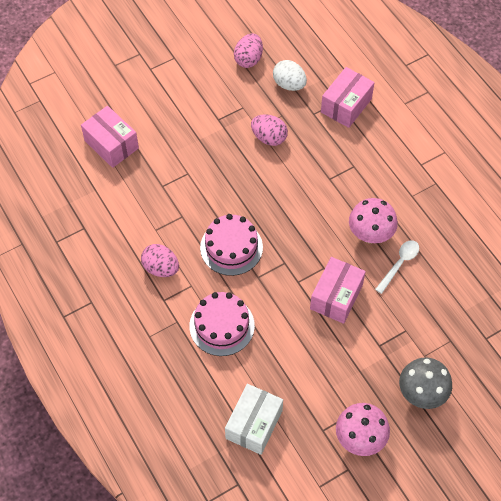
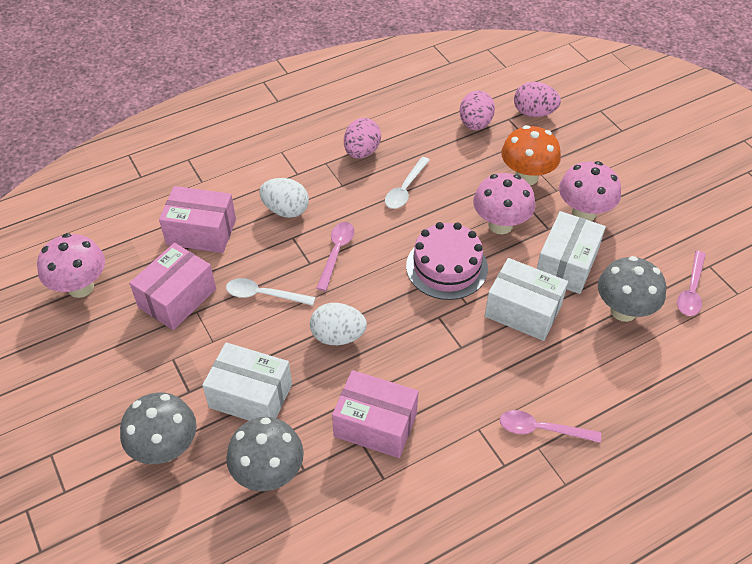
grey mushroom: 1 -> 3
orange mushroom: 0 -> 1
pink cake: 2 -> 1
pink mushroom: 2 -> 3
pink spoon: 0 -> 3
white box: 1 -> 3
white egg: 1 -> 2
white spoon: 1 -> 2

